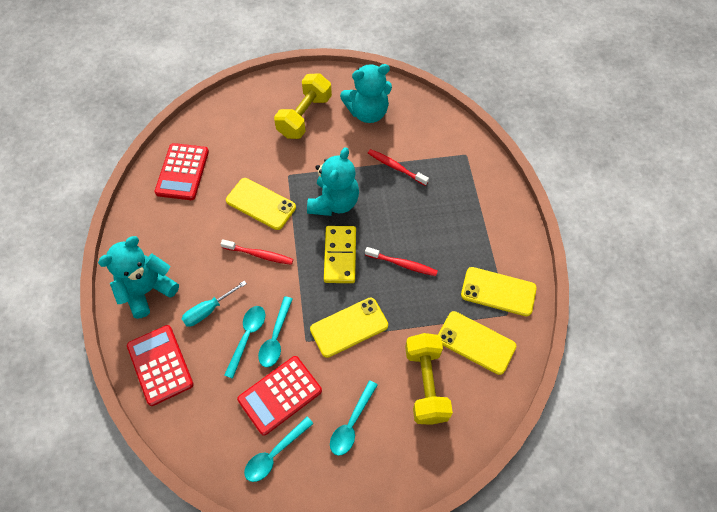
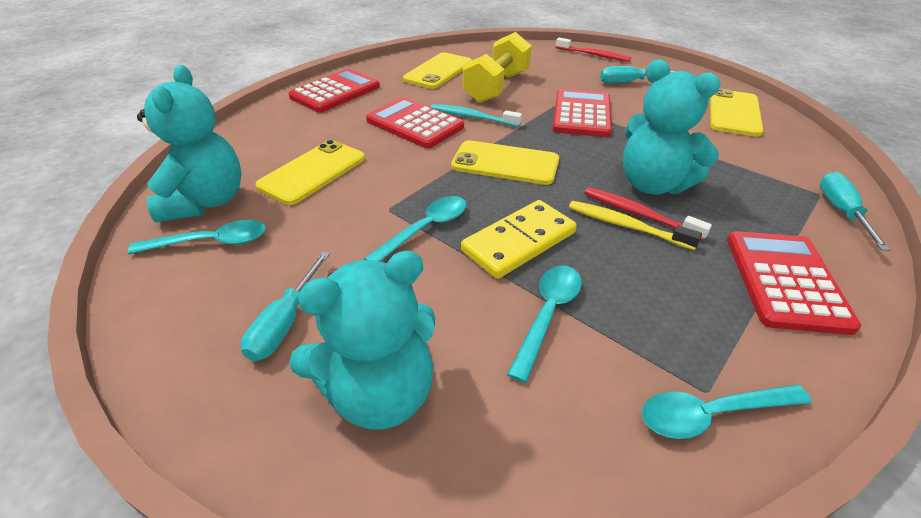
red calculator: 3 -> 4
red toothbrush: 3 -> 2
turquoise screwdriver: 1 -> 3
turquoise toothbrush: 0 -> 1
yellow dumbbell: 2 -> 1
yellow toothbrush: 0 -> 1

